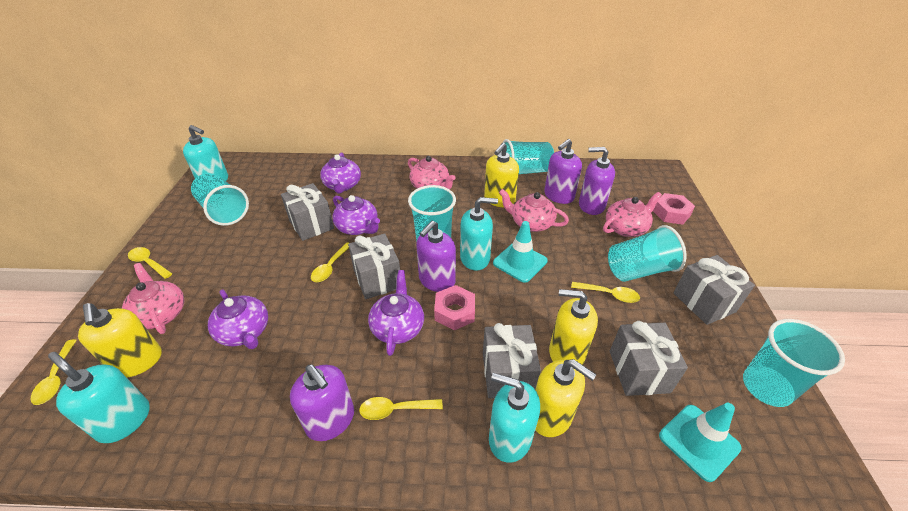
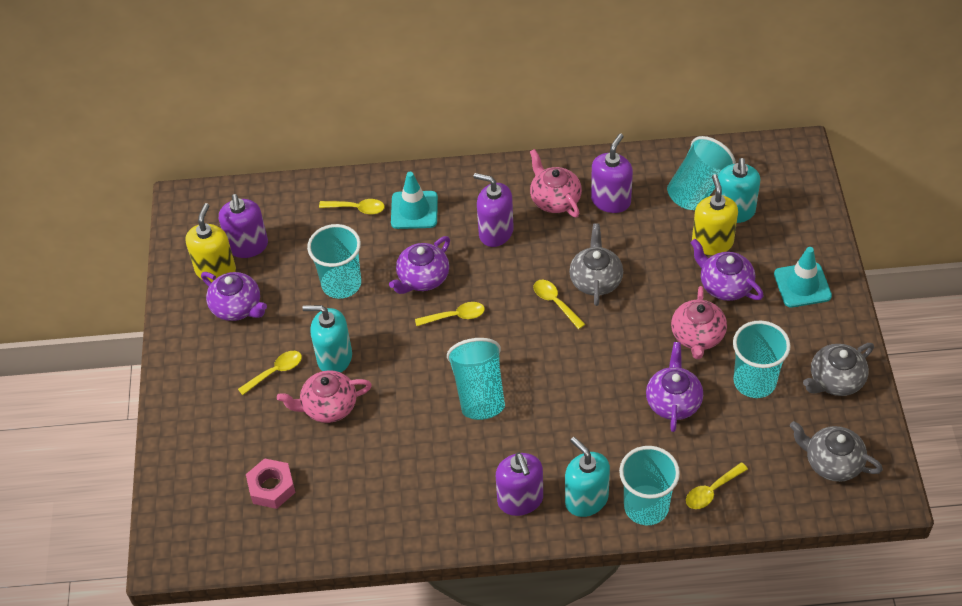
grey gift: 5 -> 0
grey teapot: 0 -> 3
pink nut: 2 -> 1
pink teapot: 4 -> 3
turquoise soap dispenser: 4 -> 3
yellow soap dispenser: 4 -> 2

